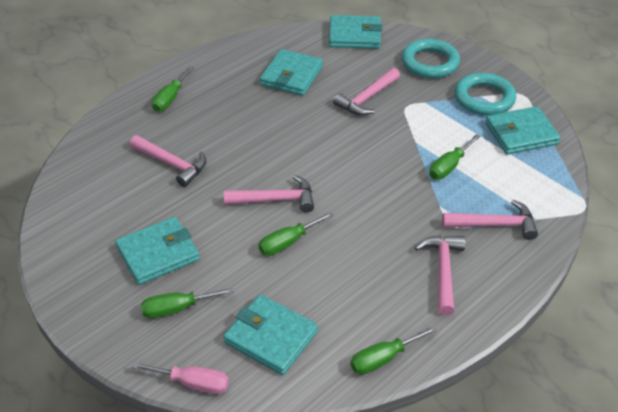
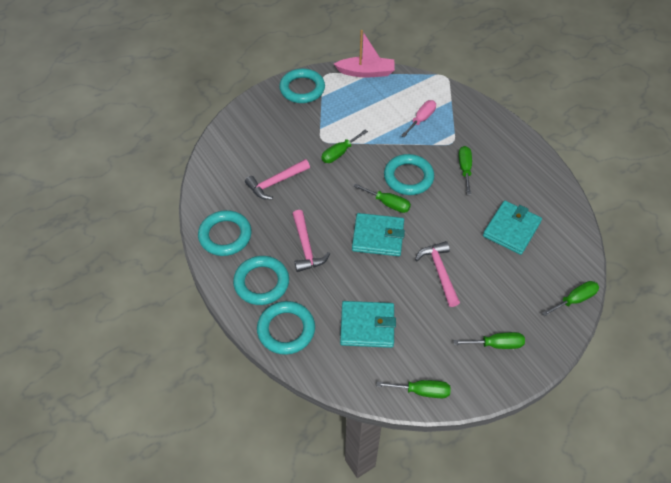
green screwdriver: 5 -> 6
pink boat: 0 -> 1
pink hammer: 5 -> 3
turquoise ring: 2 -> 5
turquoise wallet: 5 -> 3

